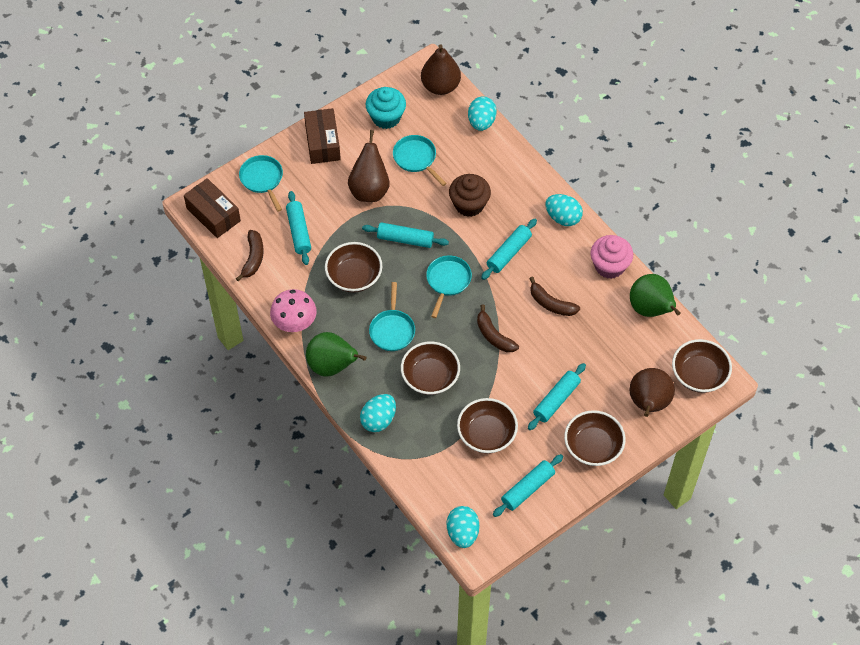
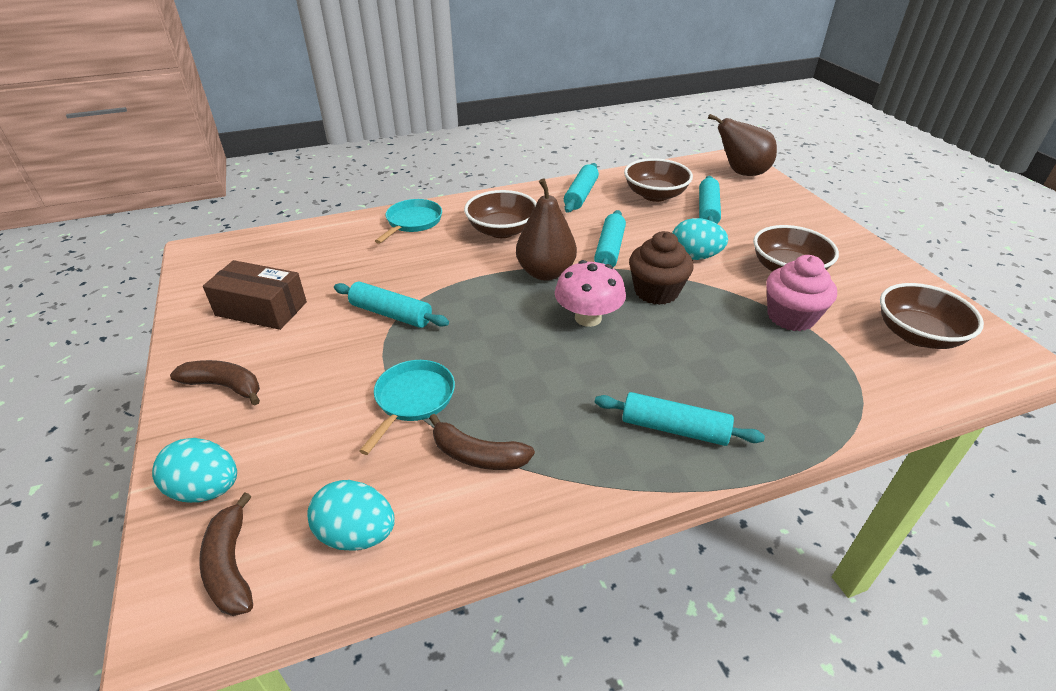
brown bowl: 5 -> 4
brown box: 2 -> 1
brown pear: 3 -> 2
green pear: 2 -> 0
turquoise cupcake: 1 -> 0
turquoise egg: 4 -> 3
turquoise pan: 4 -> 2

